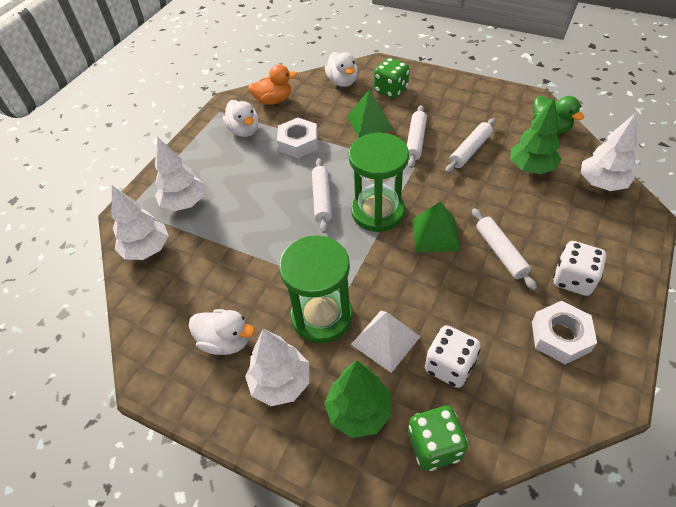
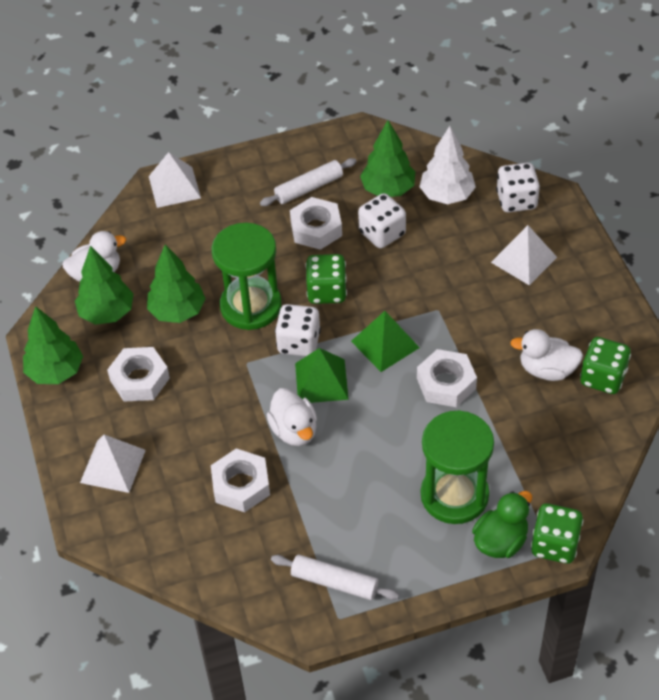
green dice: 2 -> 3
green tree: 2 -> 4
orange duck: 1 -> 0
white dice: 2 -> 3
white nut: 2 -> 4
white pyramid: 1 -> 3
white rolling pin: 4 -> 2
white tree: 4 -> 1

